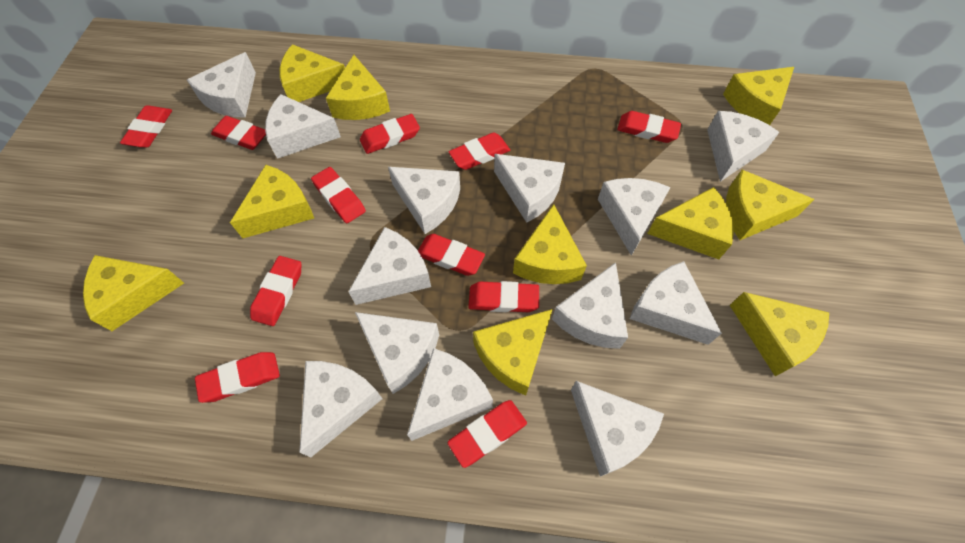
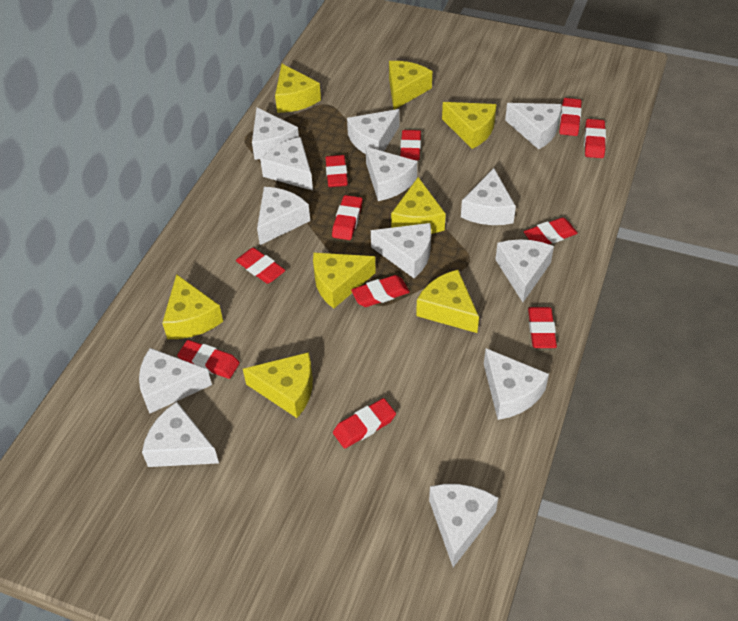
yellow cheese: 10 -> 8

